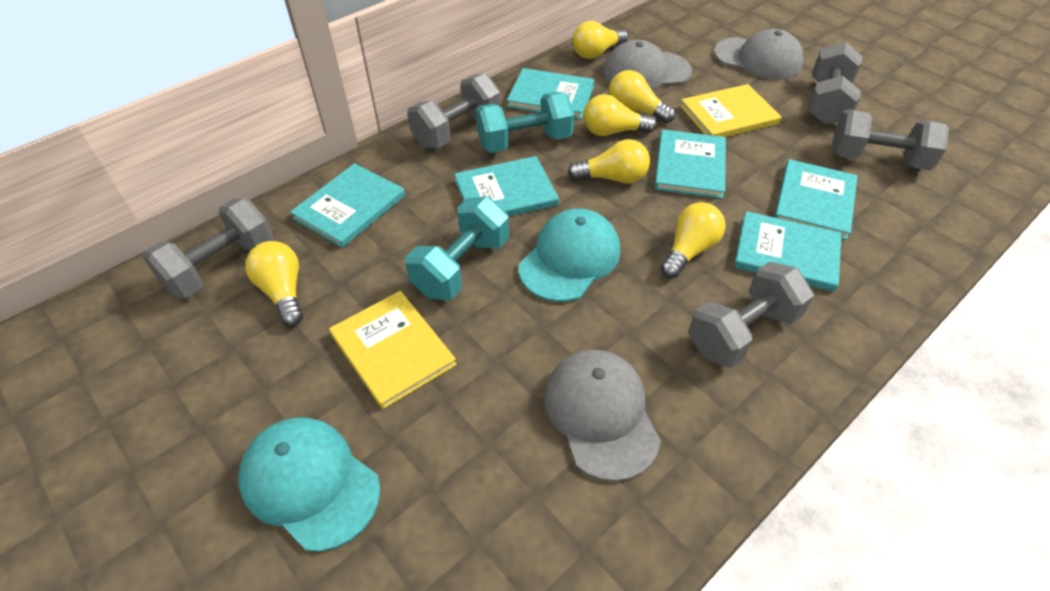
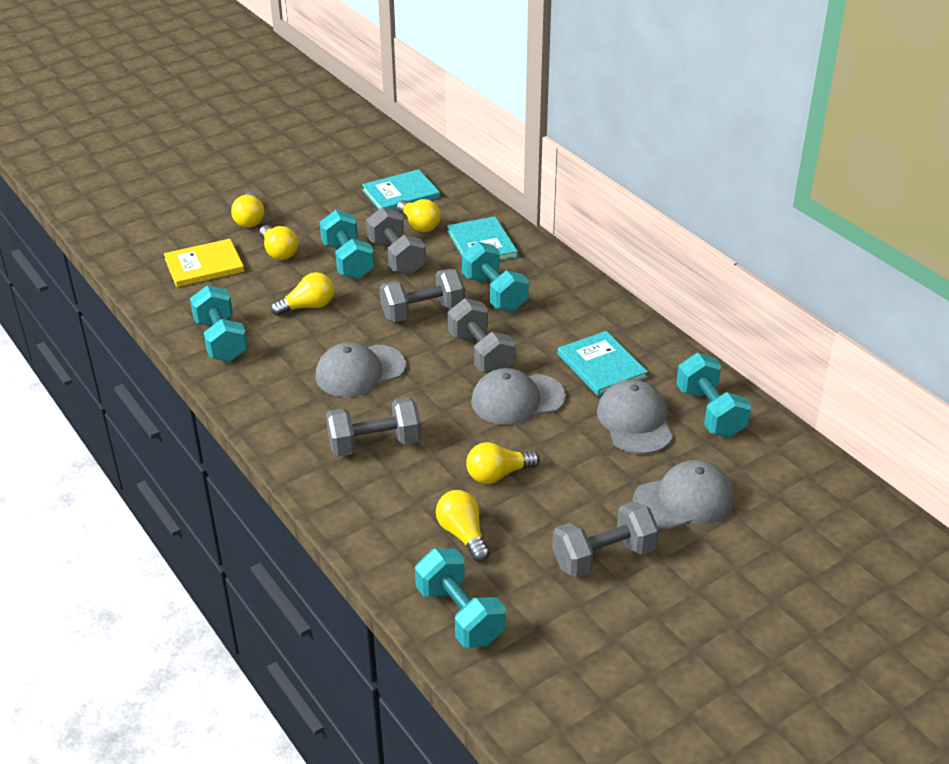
grey cap: 3 -> 4
turquoise book: 6 -> 3
turquoise cap: 2 -> 0
turquoise dumbbell: 2 -> 5
yellow book: 2 -> 1

